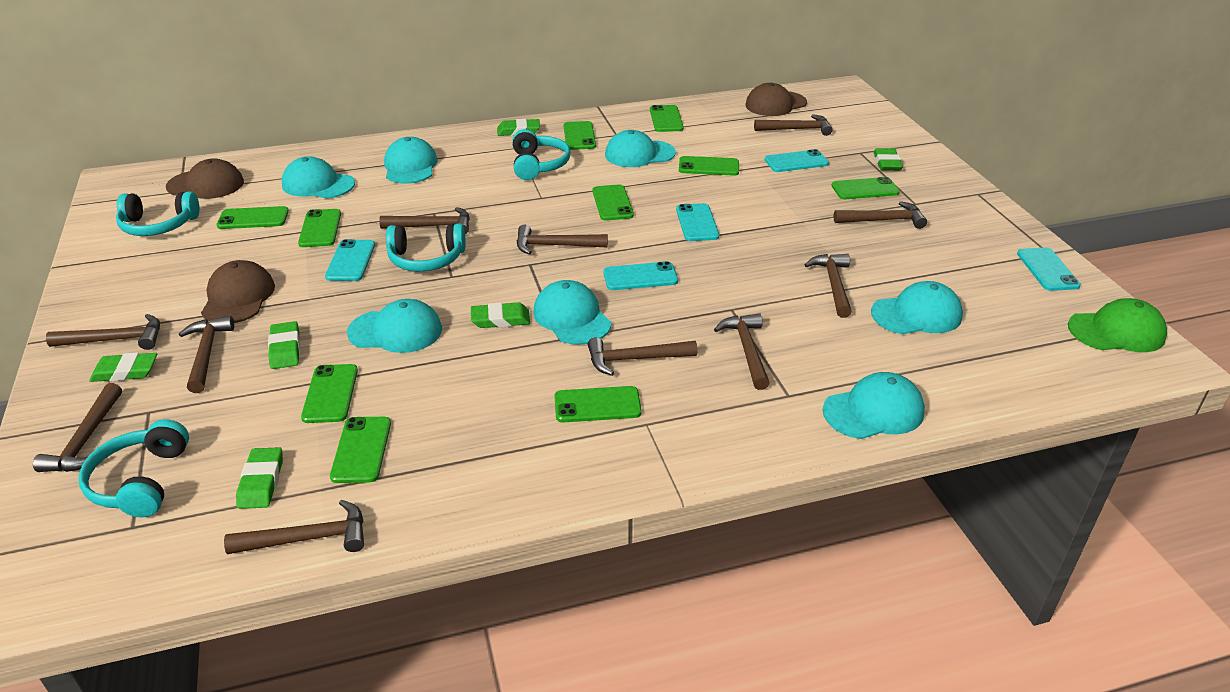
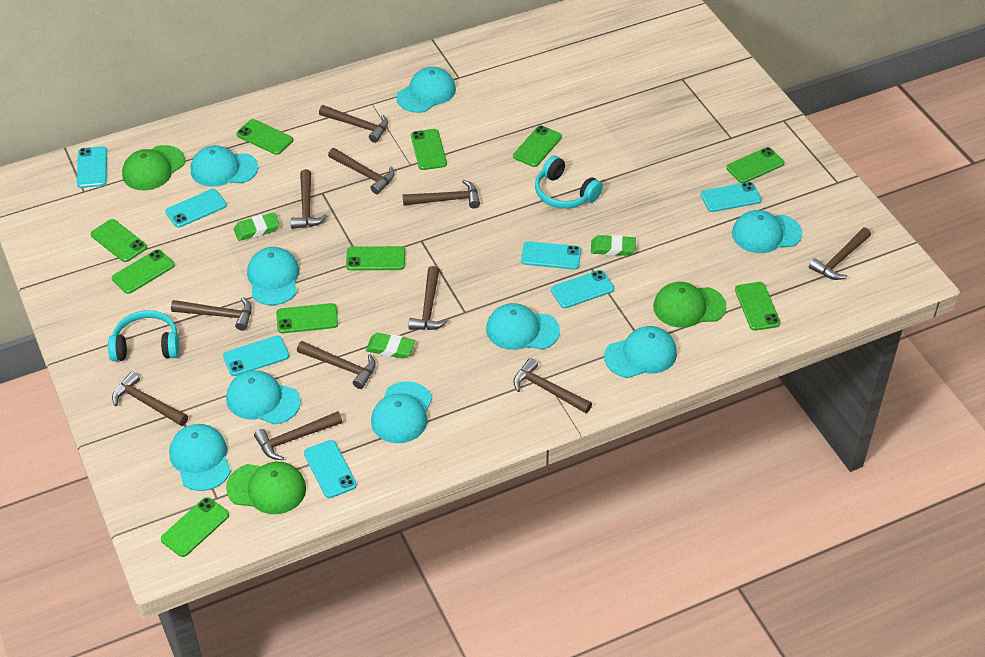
brown cap: 3 -> 0
green cap: 1 -> 3
green eraser: 6 -> 3
turquoise cap: 7 -> 9
turquoise headphones: 4 -> 2
turquoise phone: 5 -> 7

